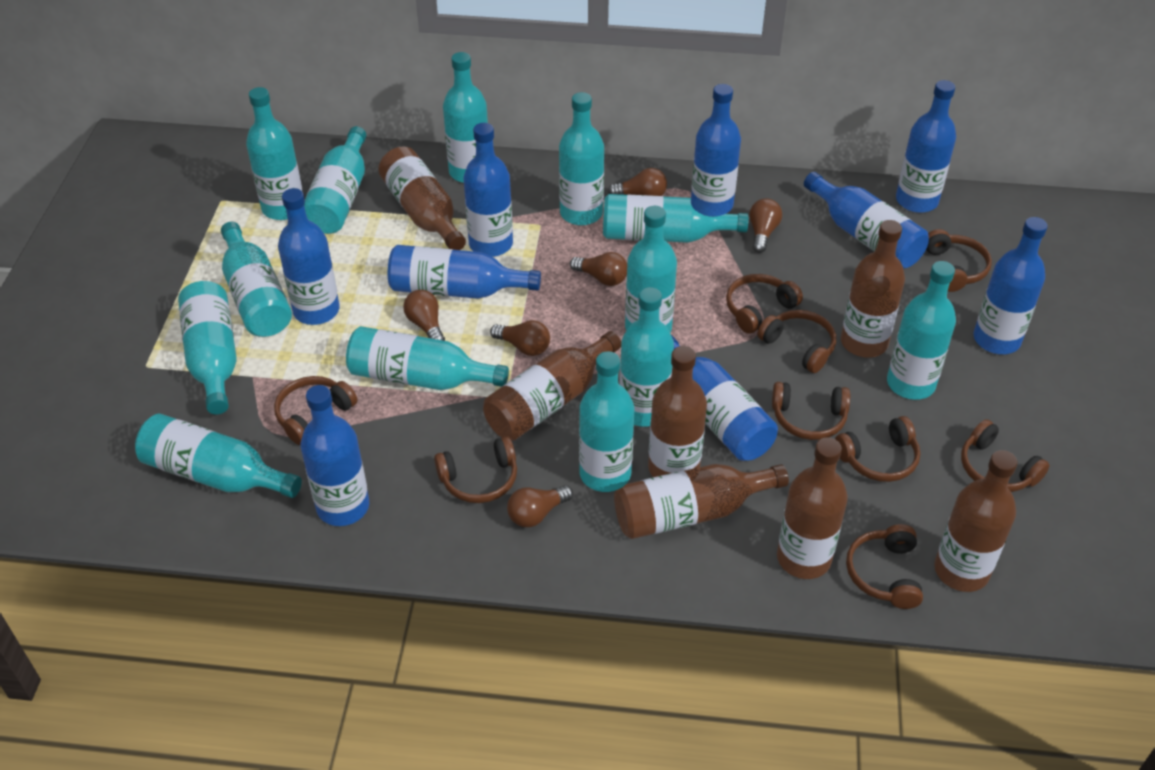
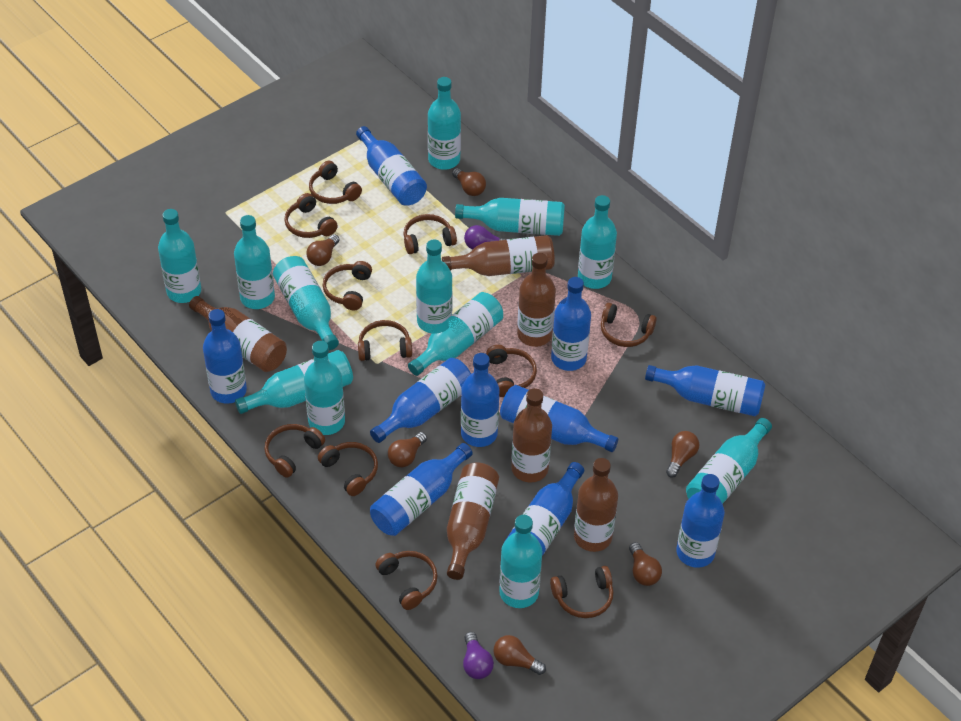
blue bottle: 9 -> 10
brown bottle: 7 -> 6
brown headphones: 9 -> 11
purple light bulb: 0 -> 2
turquoise bottle: 13 -> 12

